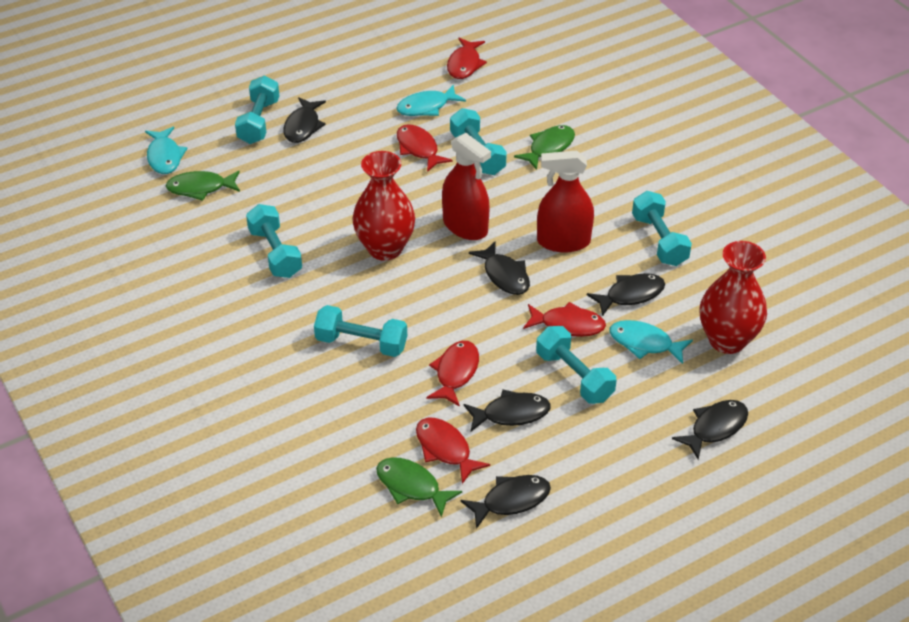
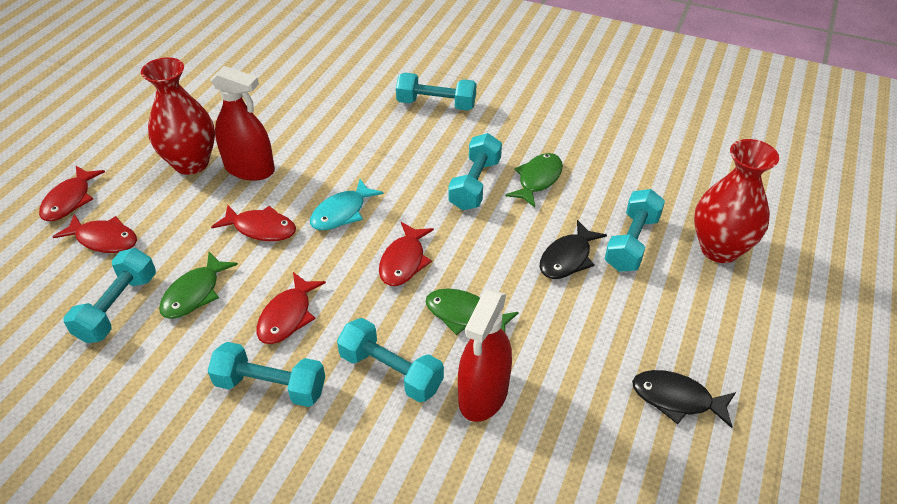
black fish: 6 -> 2
turquoise fish: 3 -> 1

